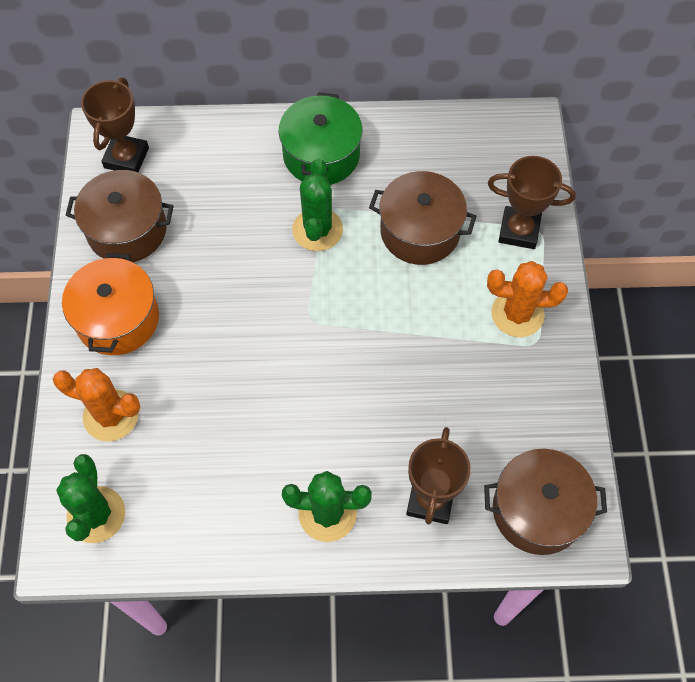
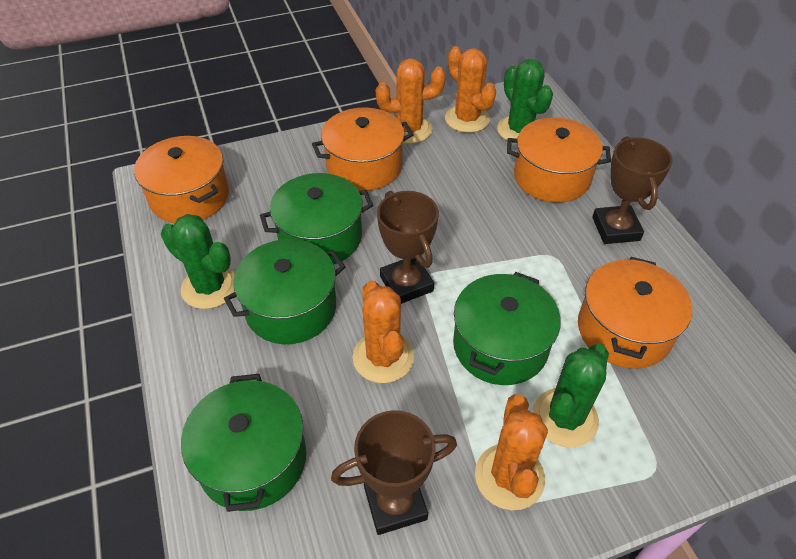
brown pot: 3 -> 0
green pot: 1 -> 4
orange cactus: 2 -> 4
orange pot: 1 -> 4

